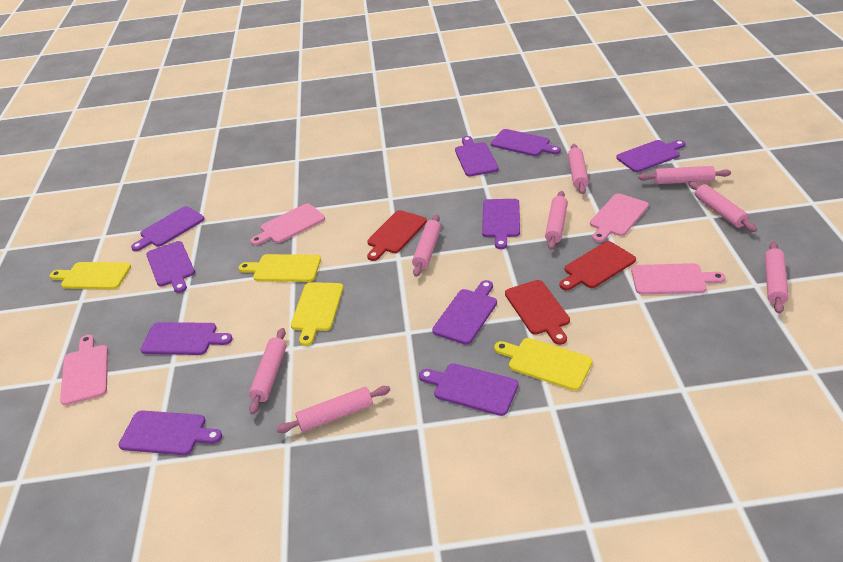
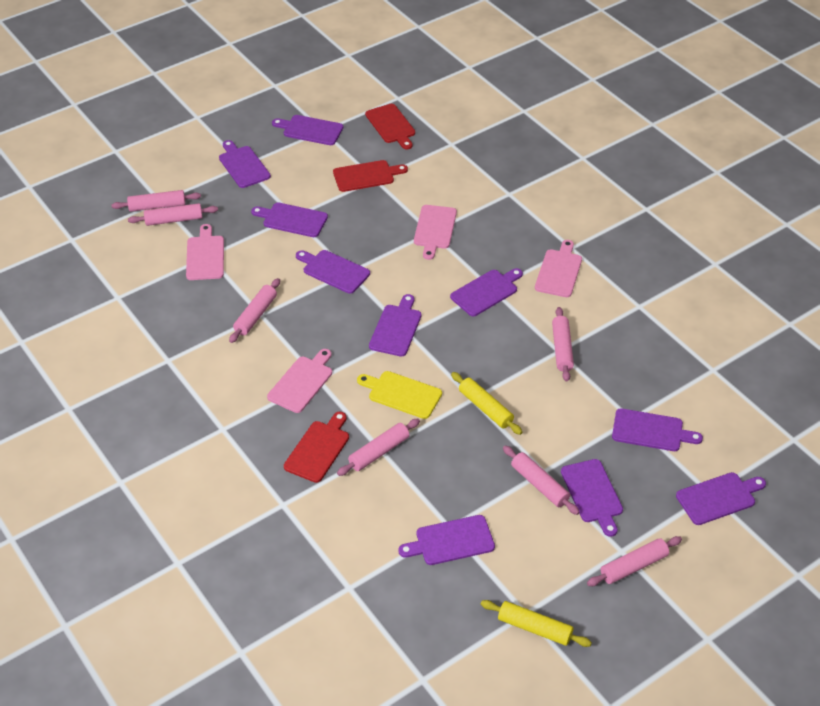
pink rolling pin: 8 -> 7
yellow cutting board: 4 -> 1
yellow rolling pin: 0 -> 2

